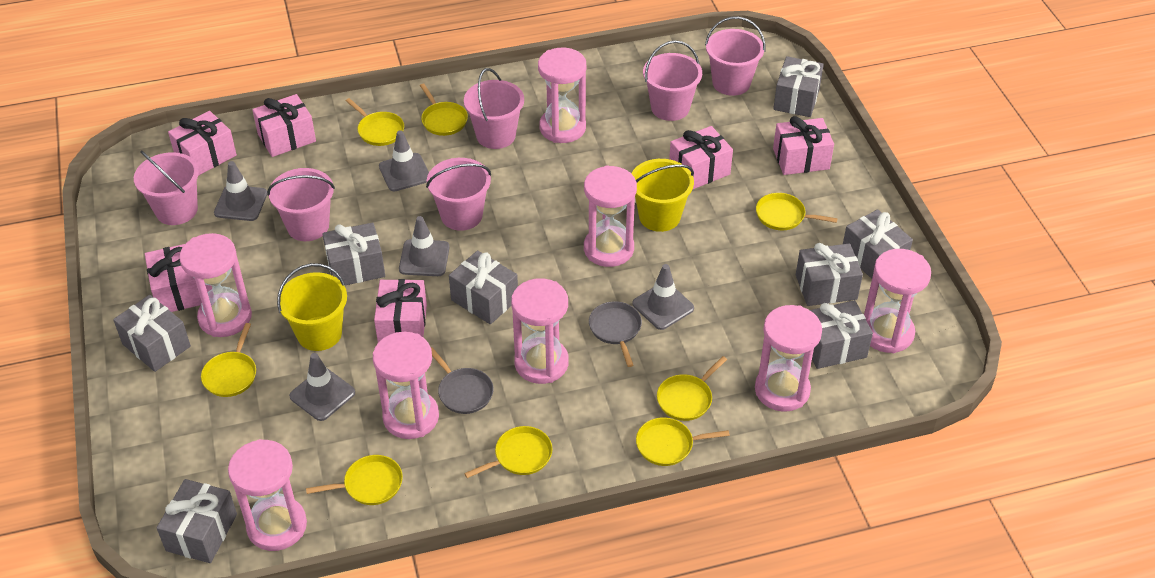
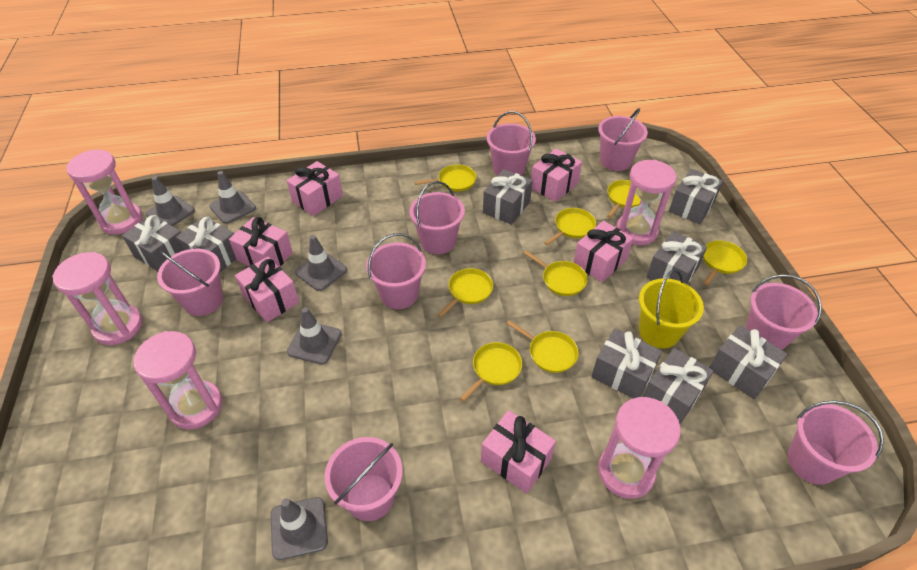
grey pan: 2 -> 0
pink bucket: 6 -> 8
pink hourglass: 8 -> 5
yellow bucket: 2 -> 1

